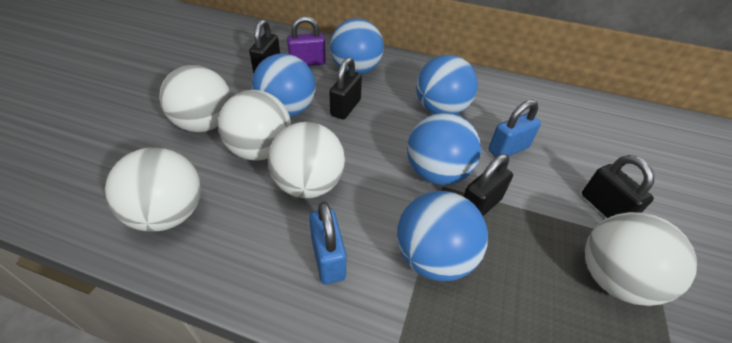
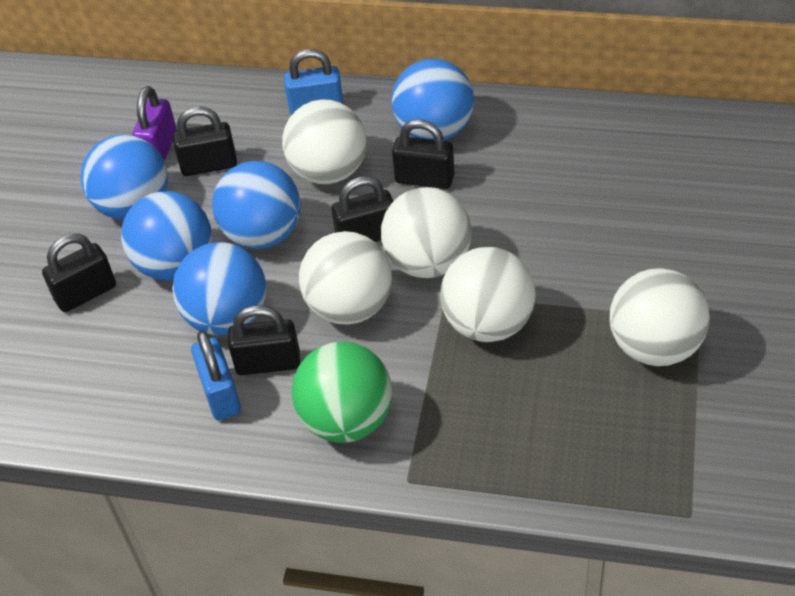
black padlock: 4 -> 5
green ball: 0 -> 1

